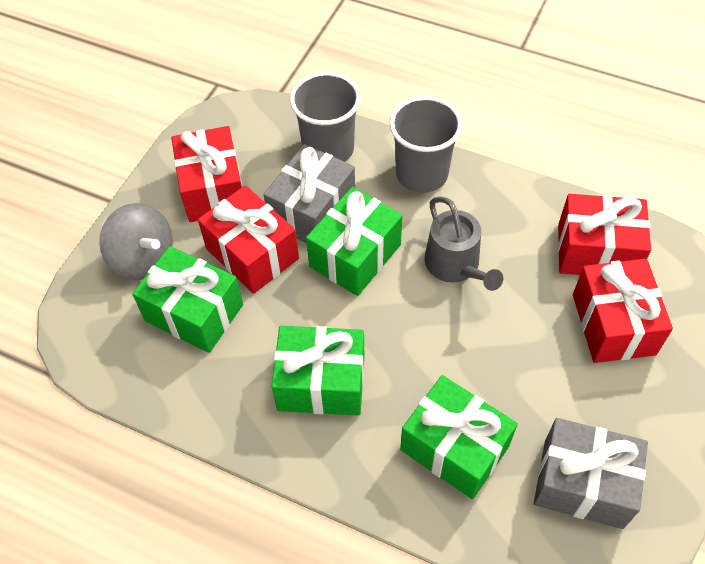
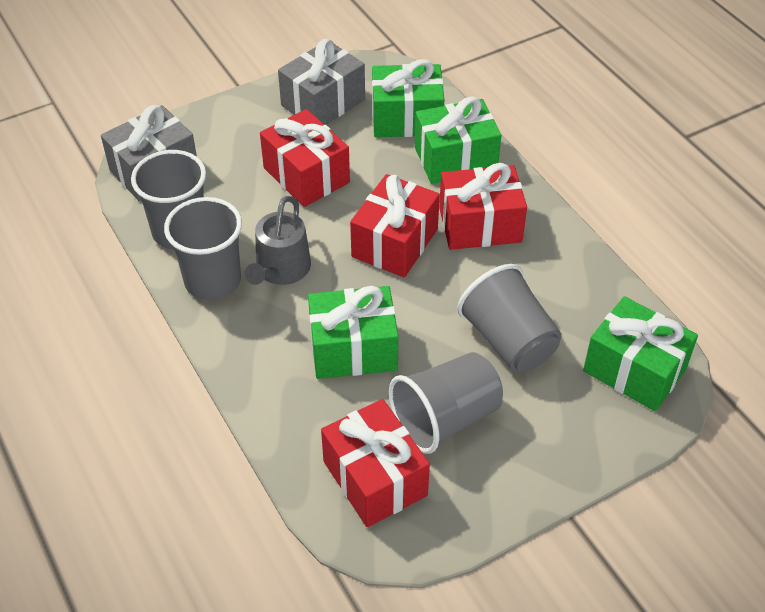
grey cup: 2 -> 4
grey spinning top: 1 -> 0

